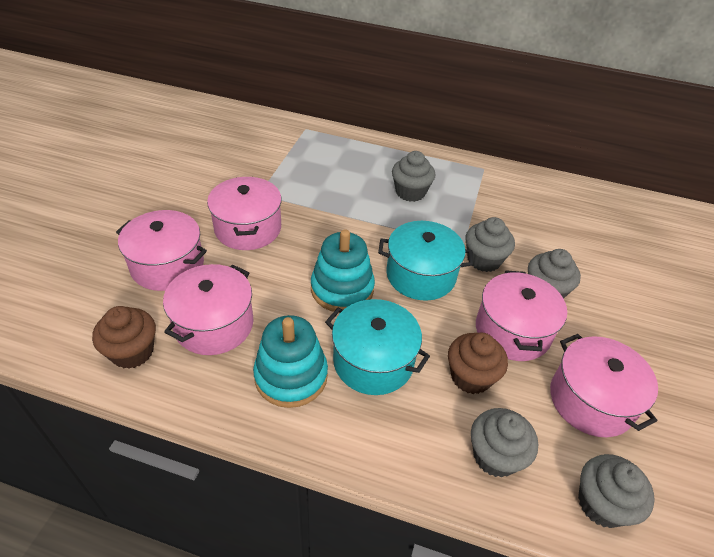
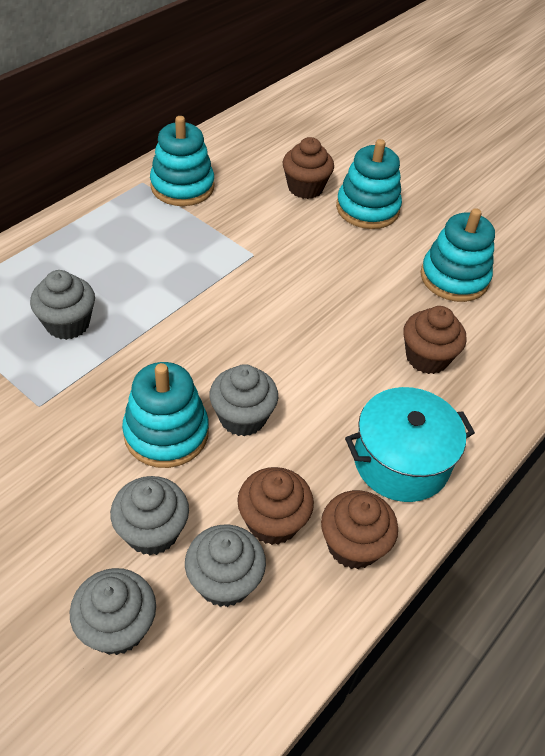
brown cupcake: 2 -> 4
pink pot: 5 -> 0
turquoise pot: 2 -> 1
turquoise stacking toy: 2 -> 4

